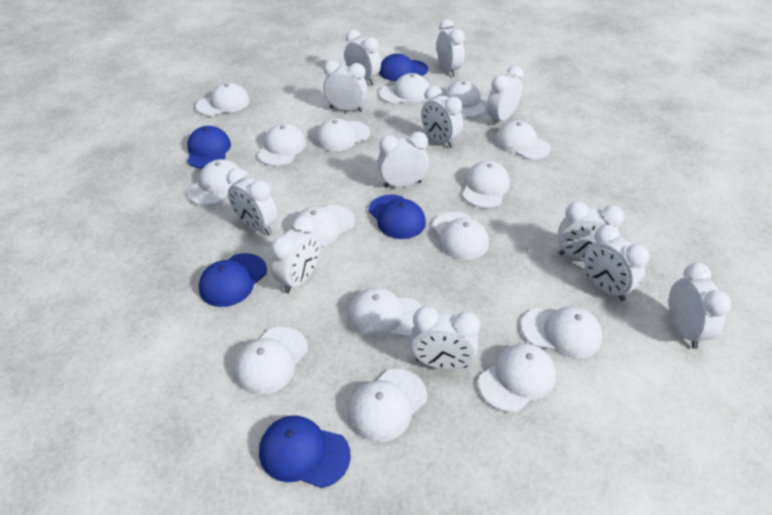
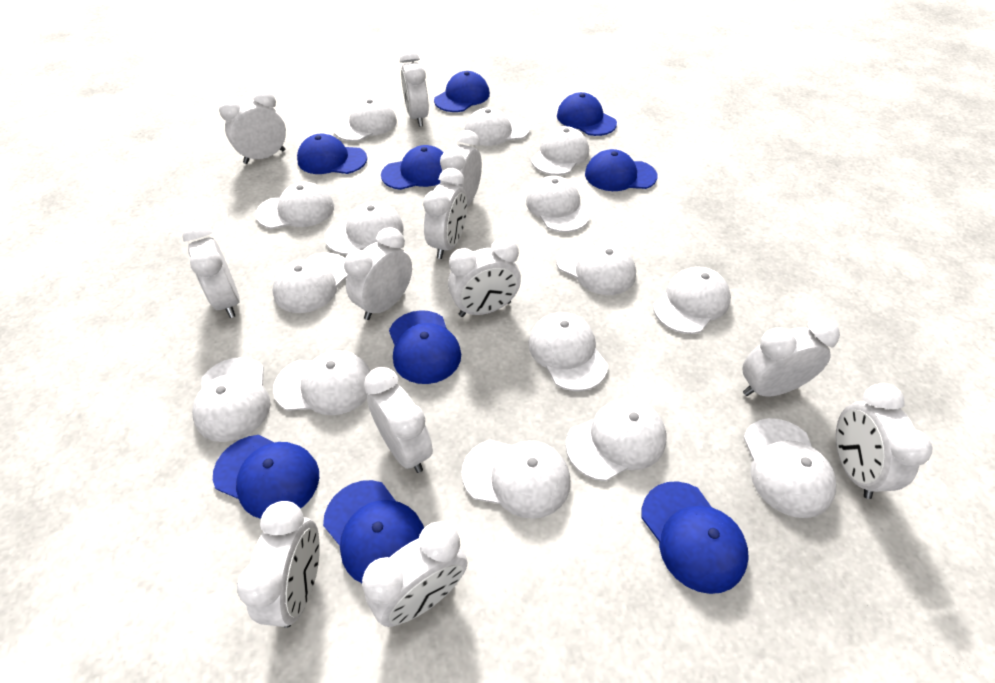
blue cap: 5 -> 9

